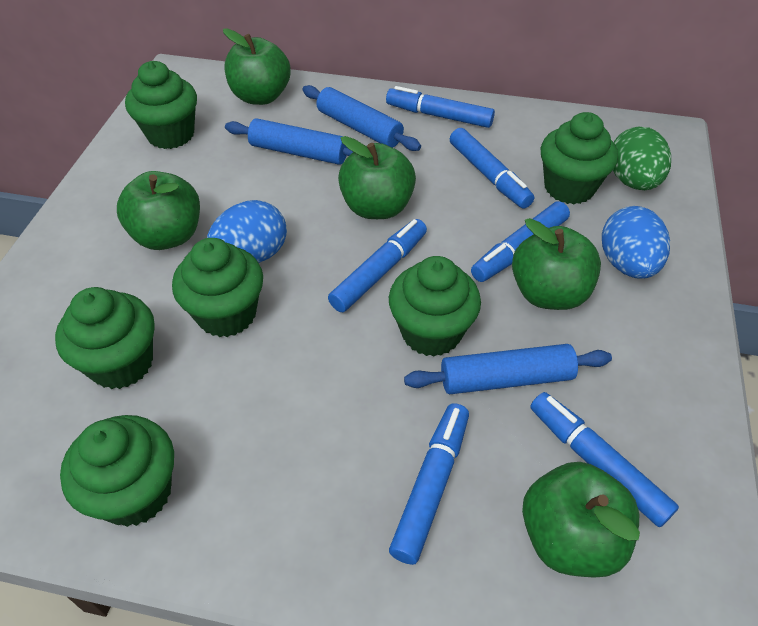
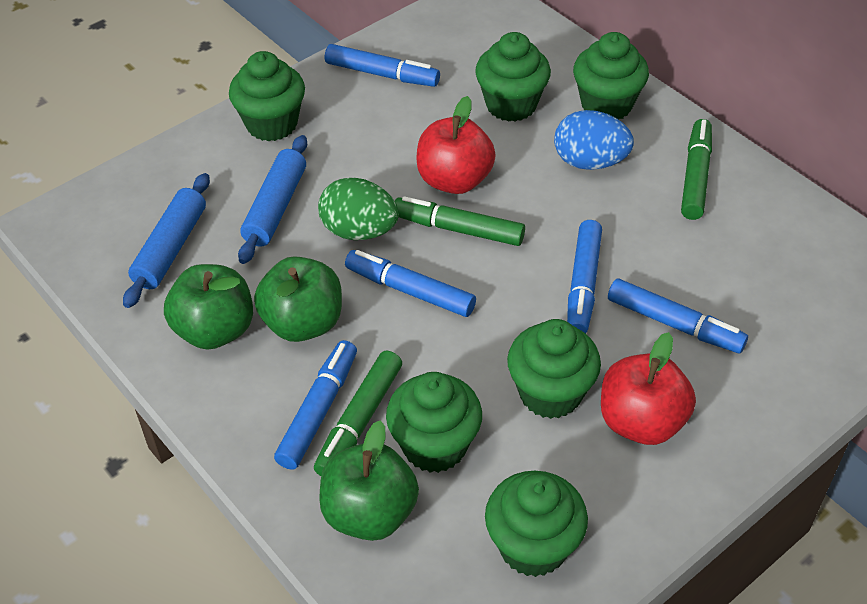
blue egg: 2 -> 1
blue marker: 6 -> 5
blue rolling pin: 3 -> 2
green apple: 5 -> 3
green marker: 0 -> 3
red apple: 0 -> 2

